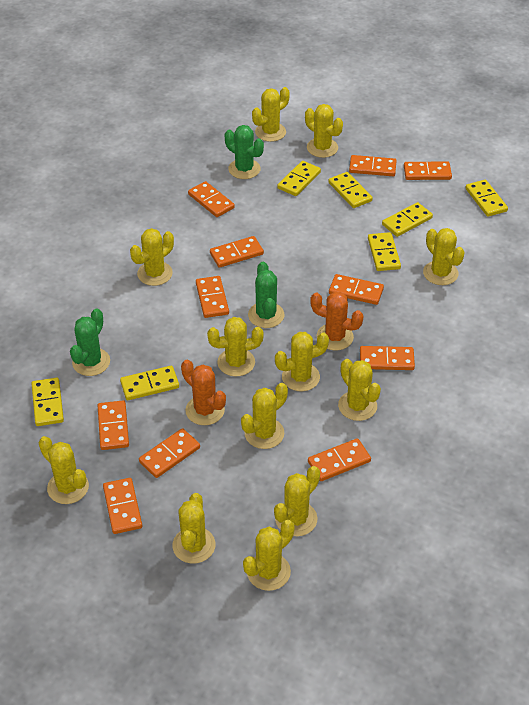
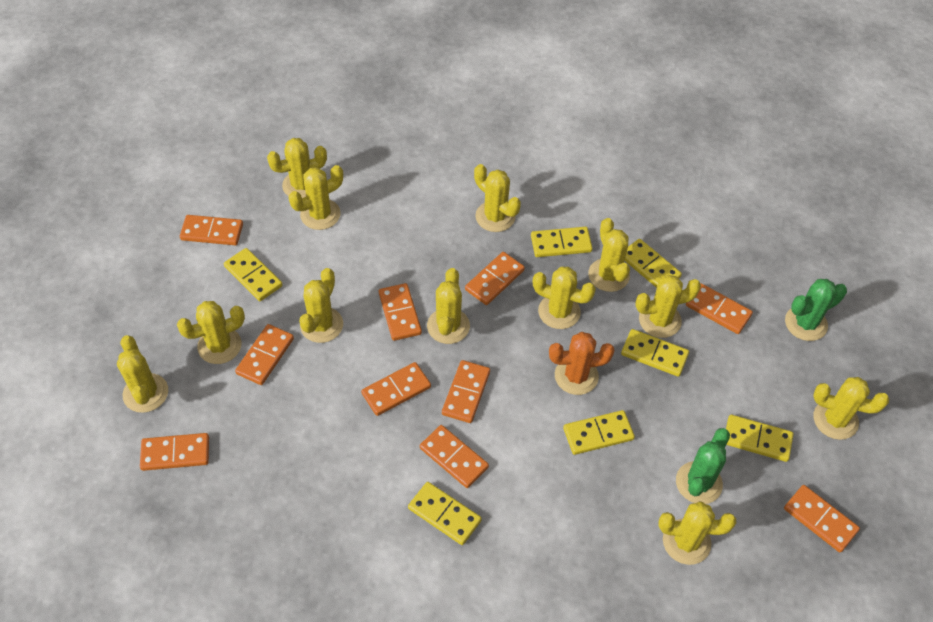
green cactus: 3 -> 2
orange cactus: 2 -> 1
orange domino: 11 -> 10

